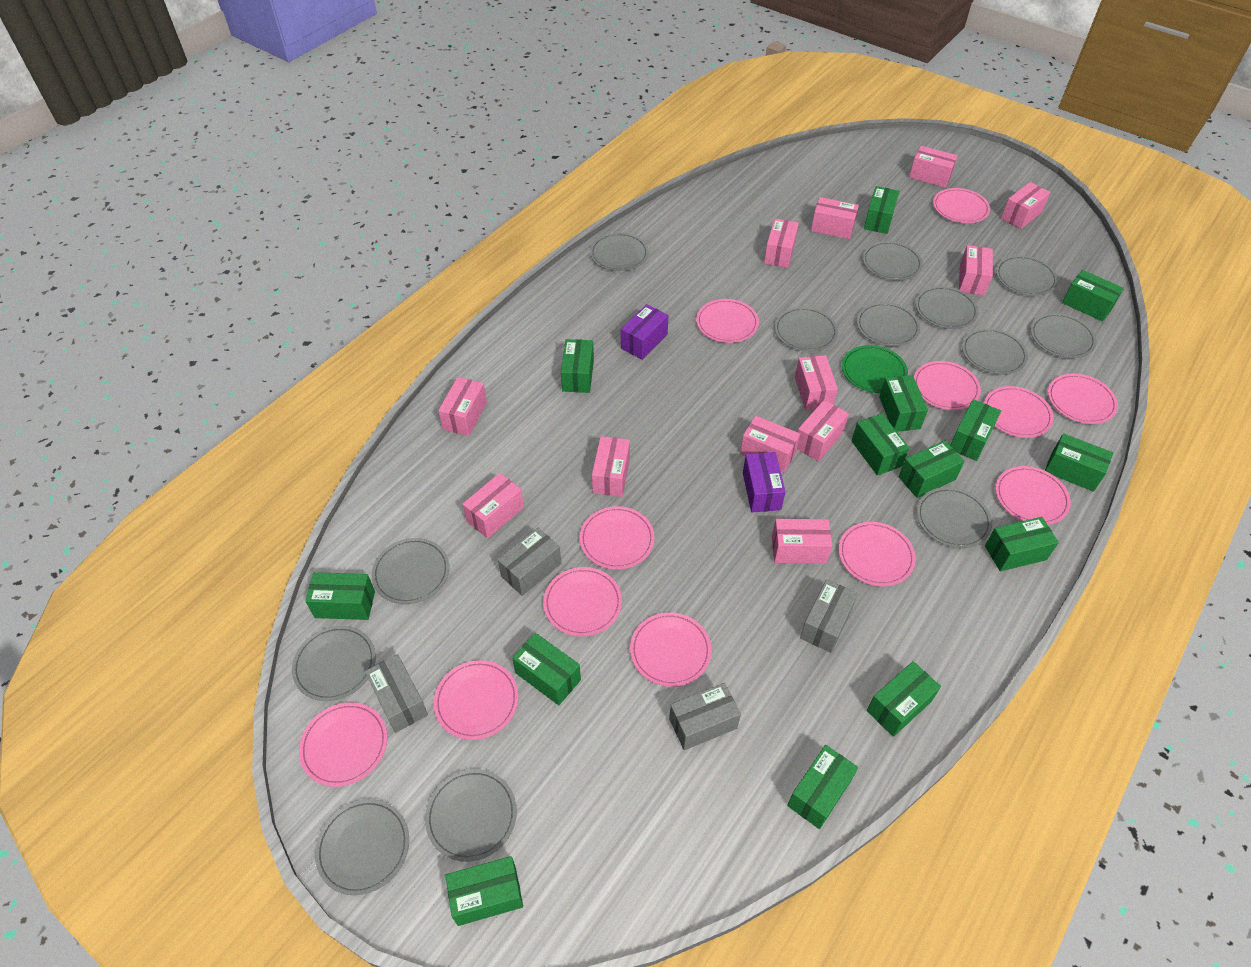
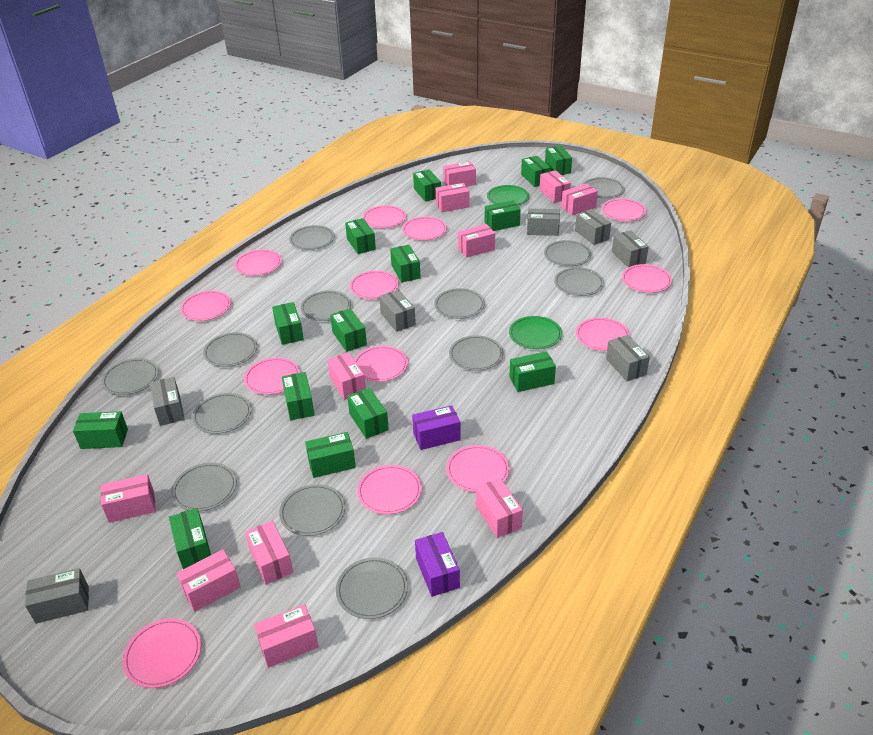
green plate: 1 -> 2
grey box: 4 -> 7
pink box: 12 -> 11
pink plate: 12 -> 13

